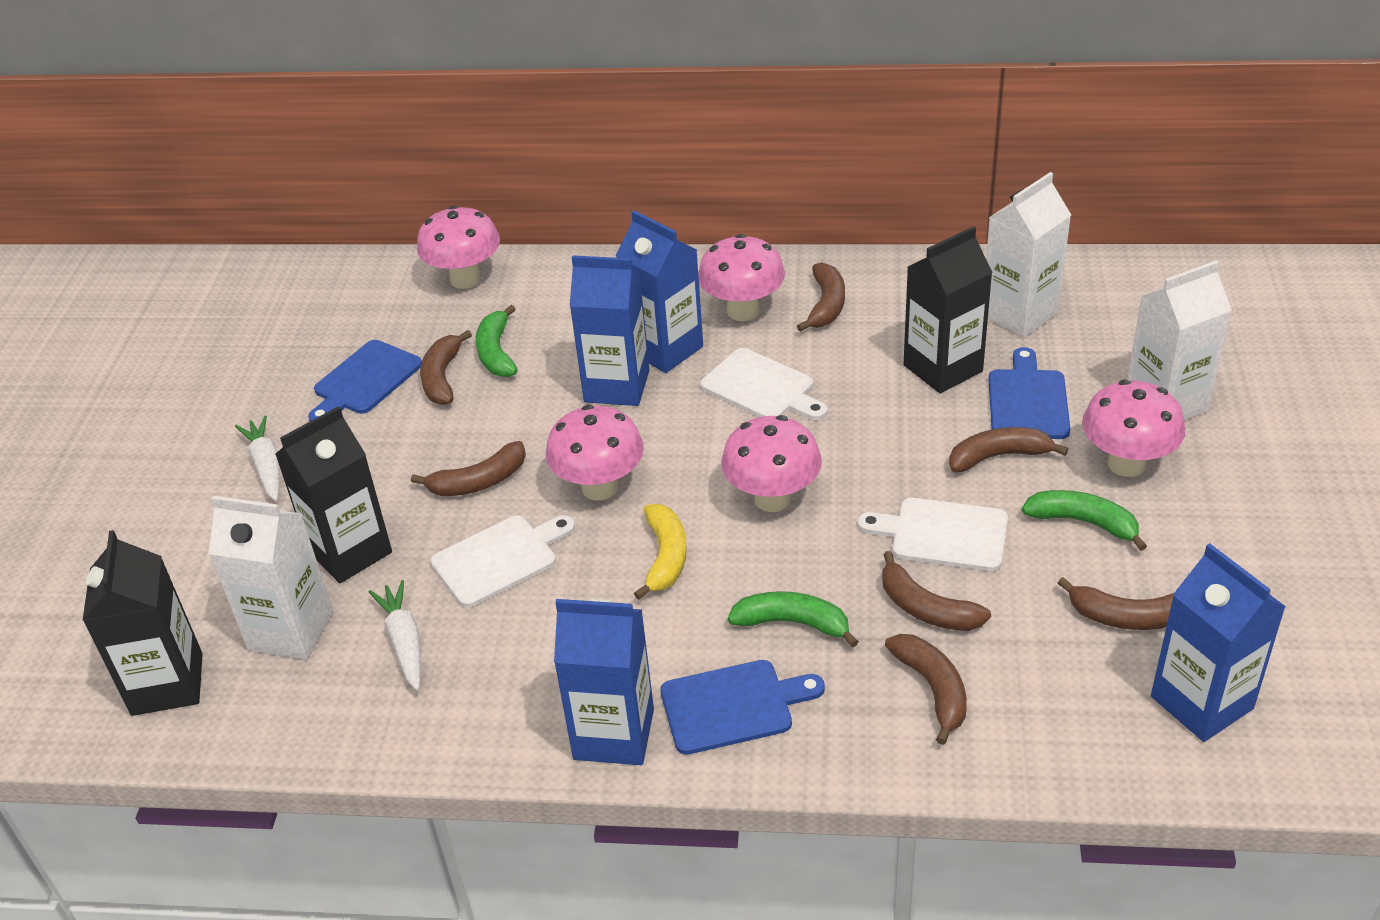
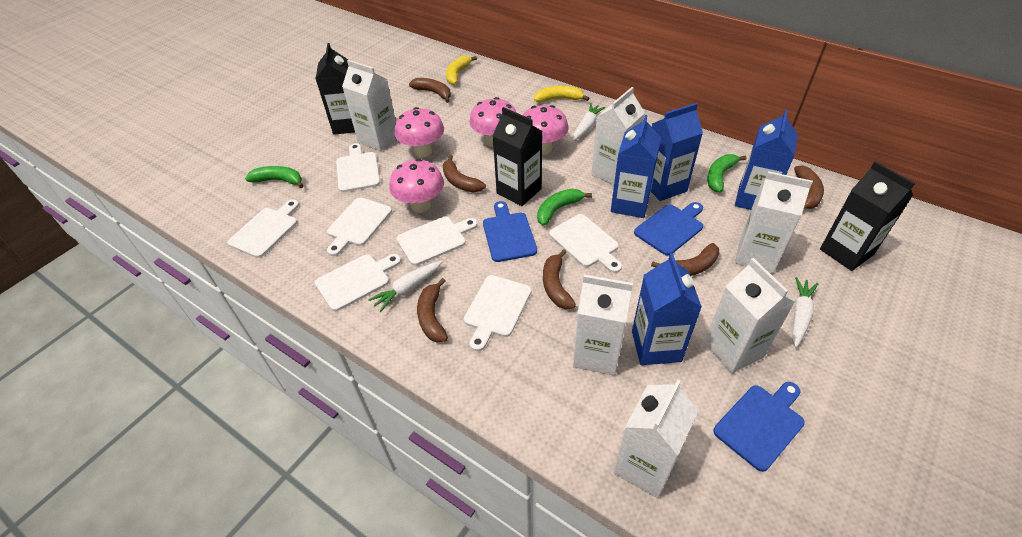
brown banana: 7 -> 6
pink mushroom: 5 -> 4
white carrot: 2 -> 3
white carton: 3 -> 6
white cutting board: 3 -> 7
yellow banana: 1 -> 2

